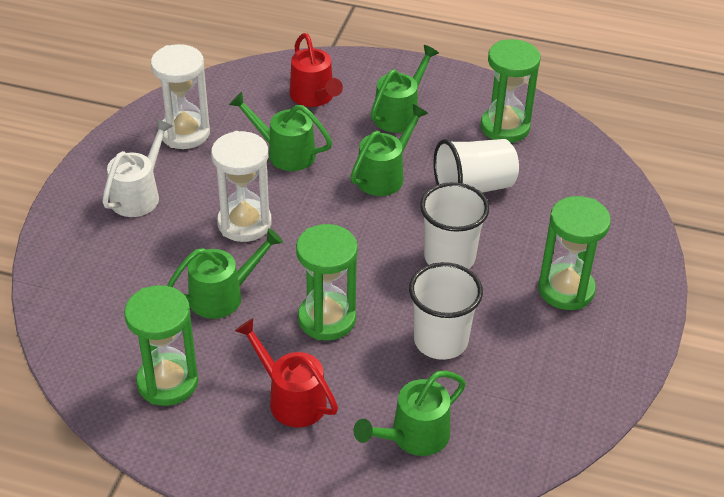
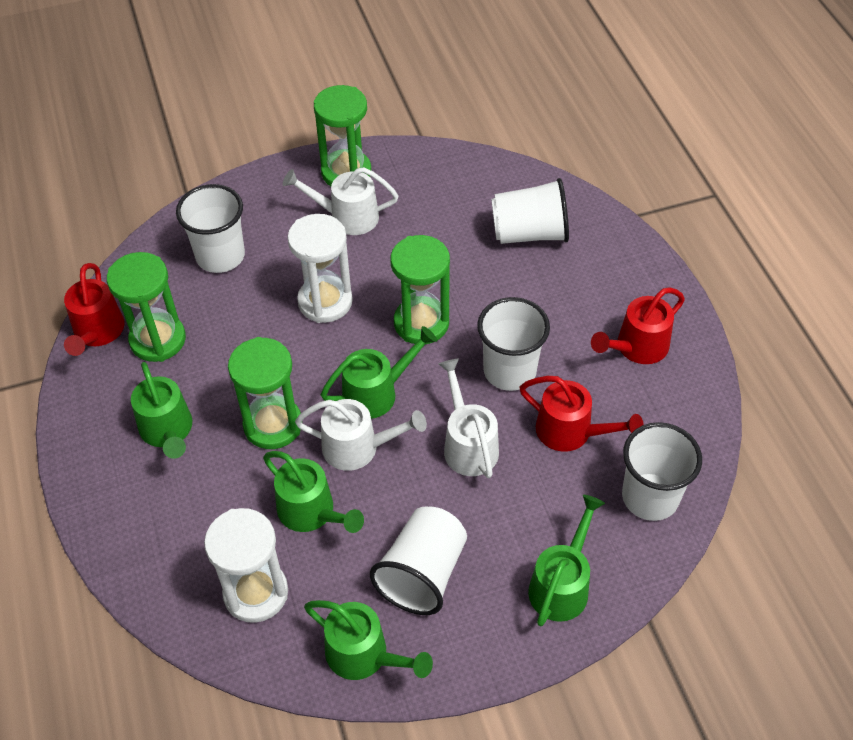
red watering can: 2 -> 3
white cup: 3 -> 5
white watering can: 1 -> 3

